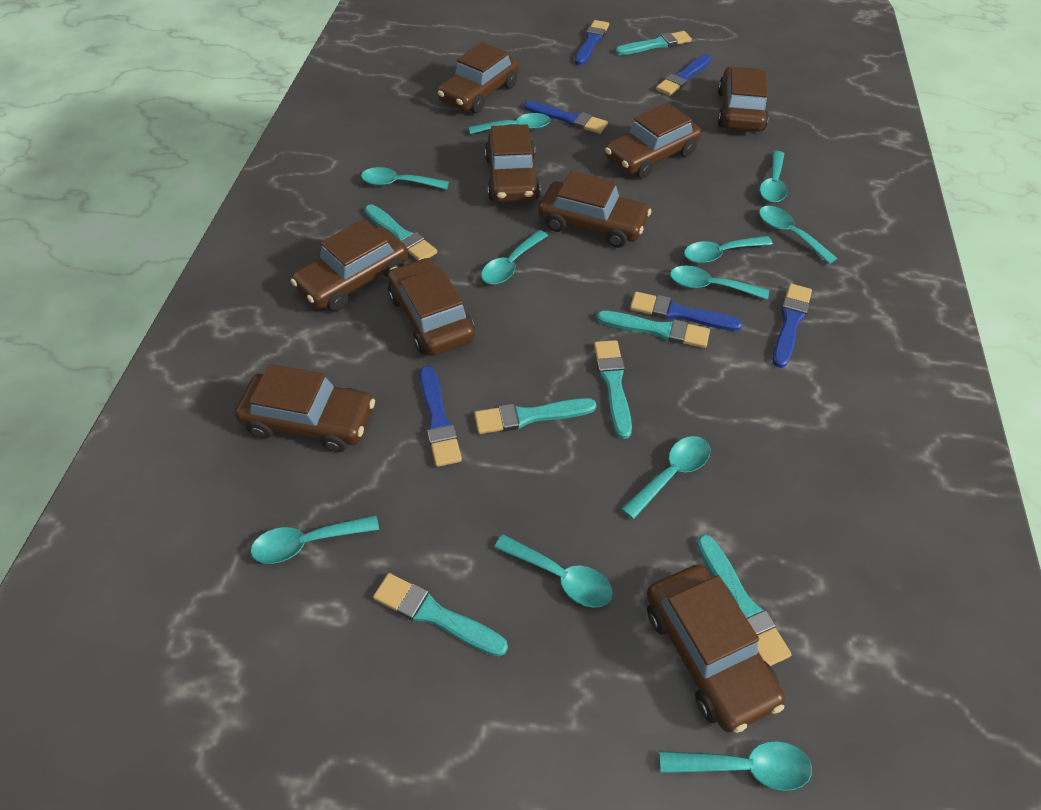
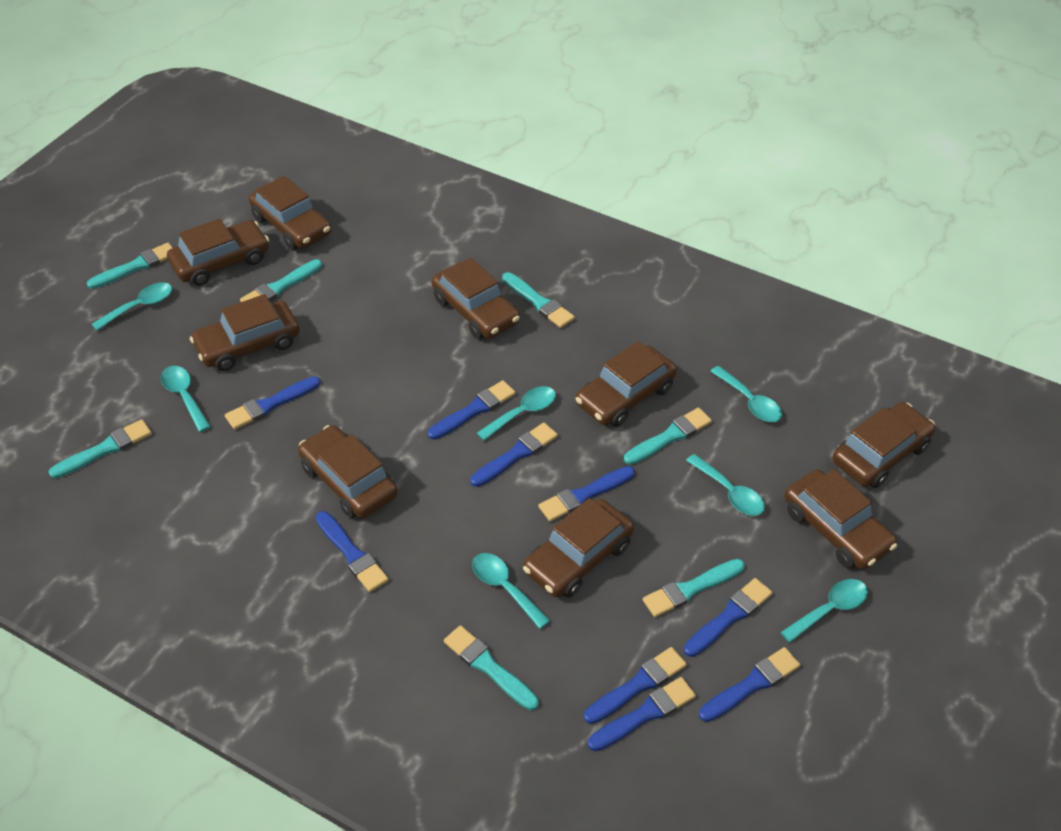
blue brush: 6 -> 9
turquoise spoon: 11 -> 7

